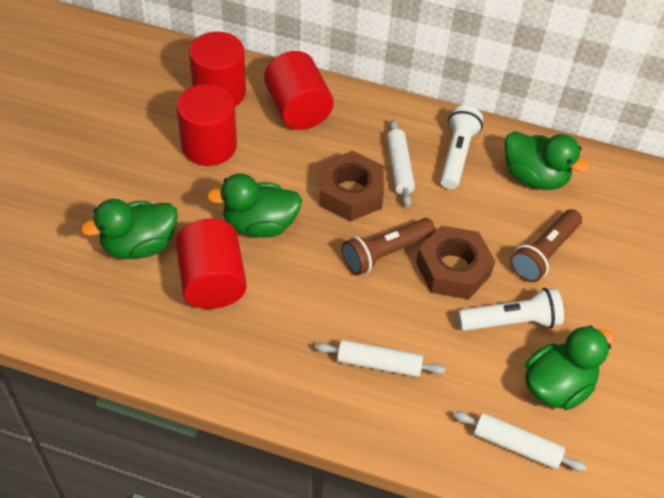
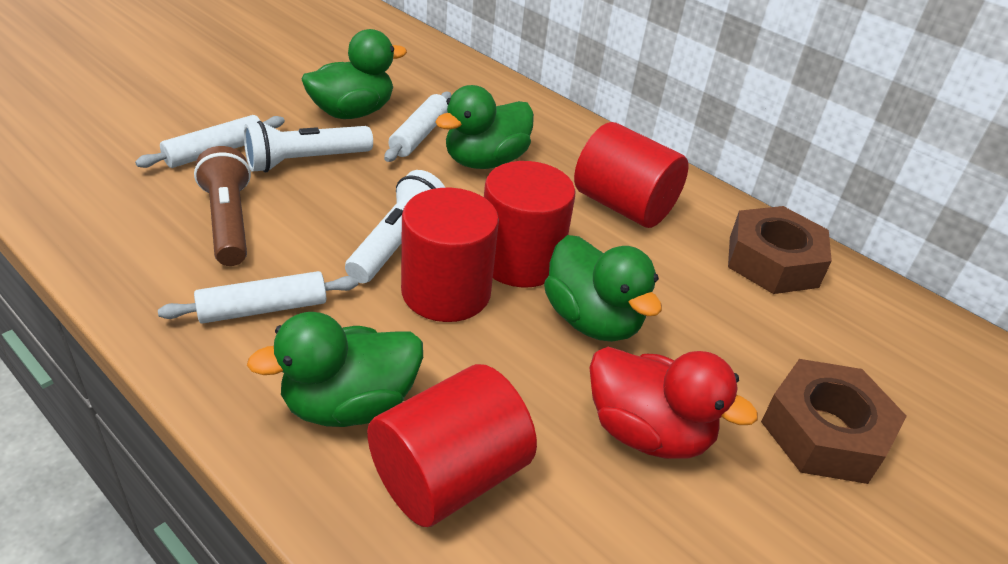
brown flashlight: 2 -> 1
red duck: 0 -> 1

